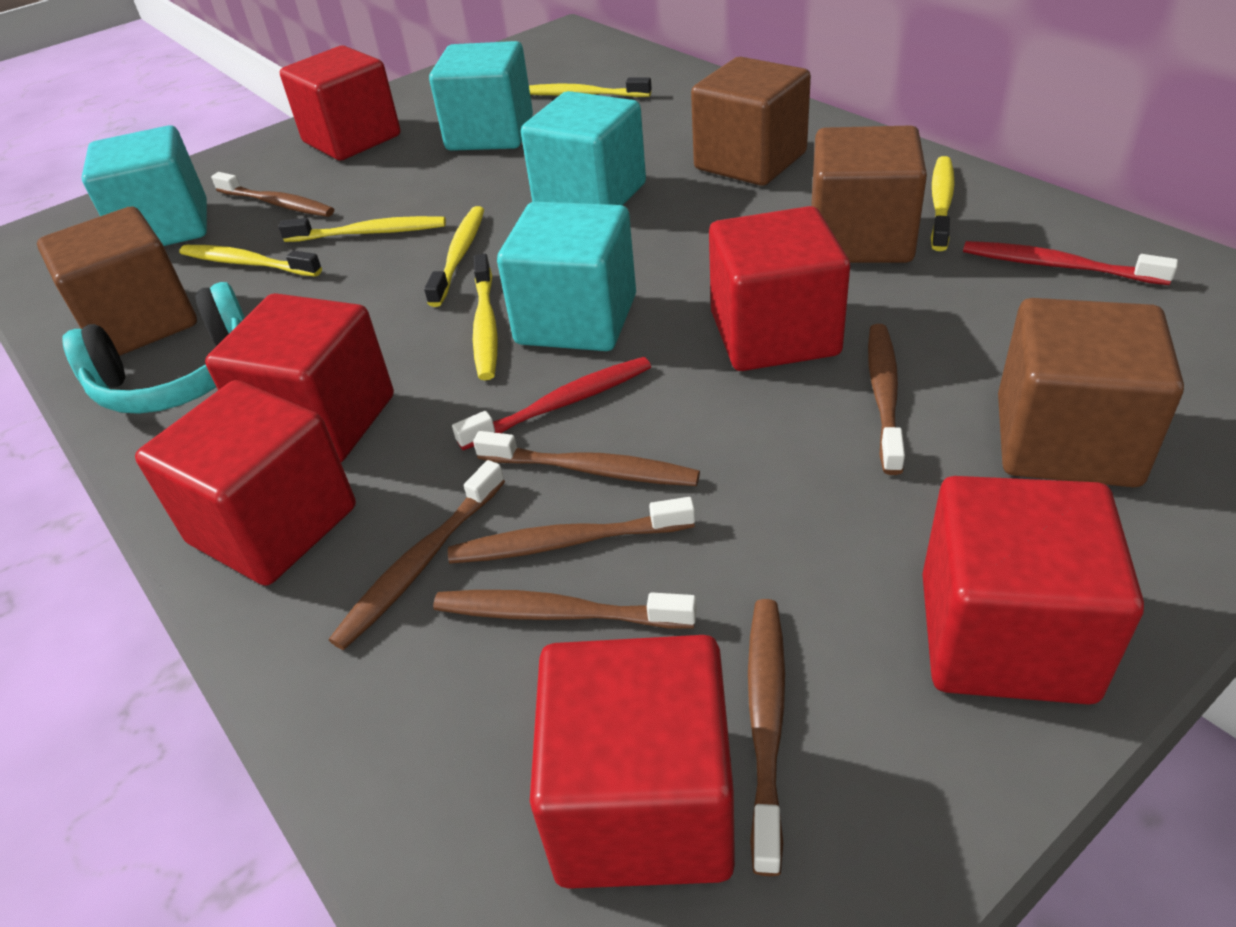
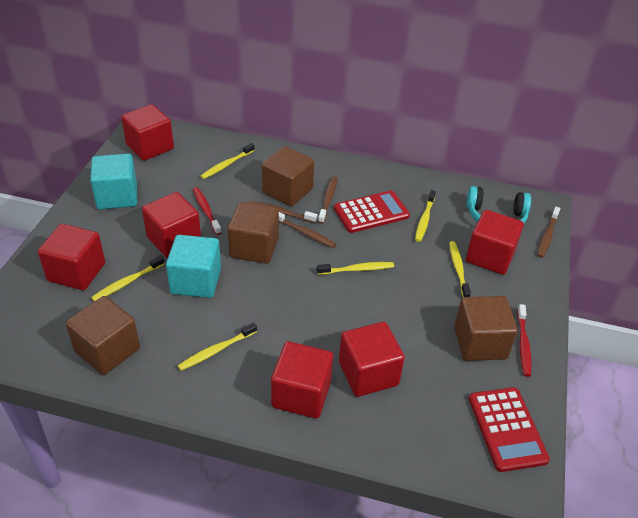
brown toothbrush: 7 -> 4
red calculator: 0 -> 2
turquoise cube: 4 -> 2

